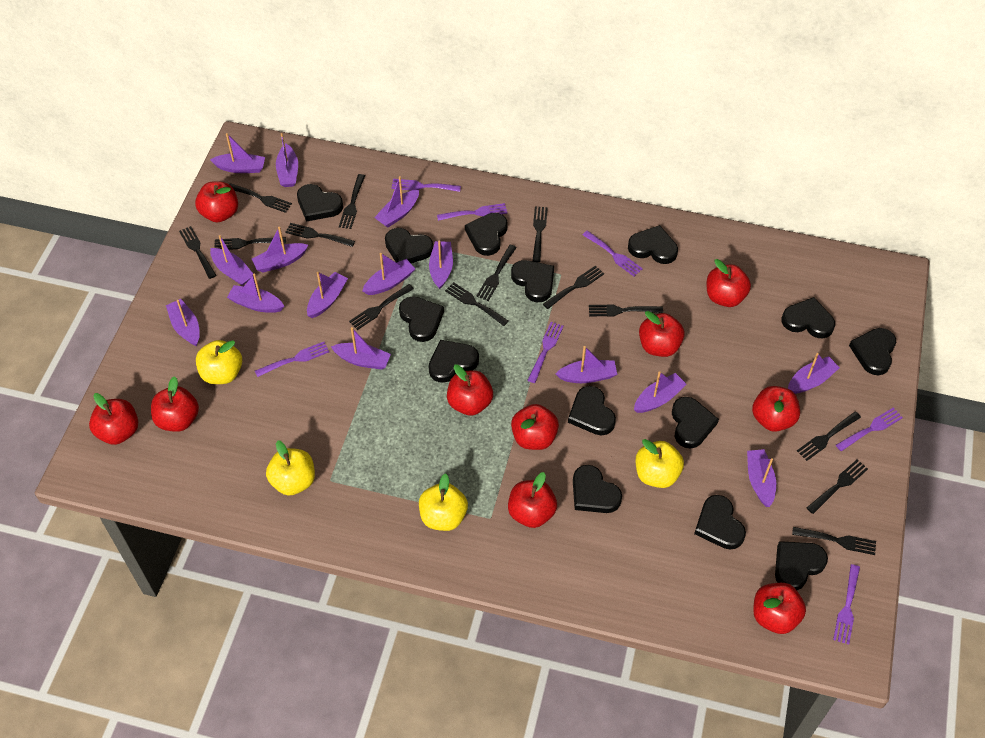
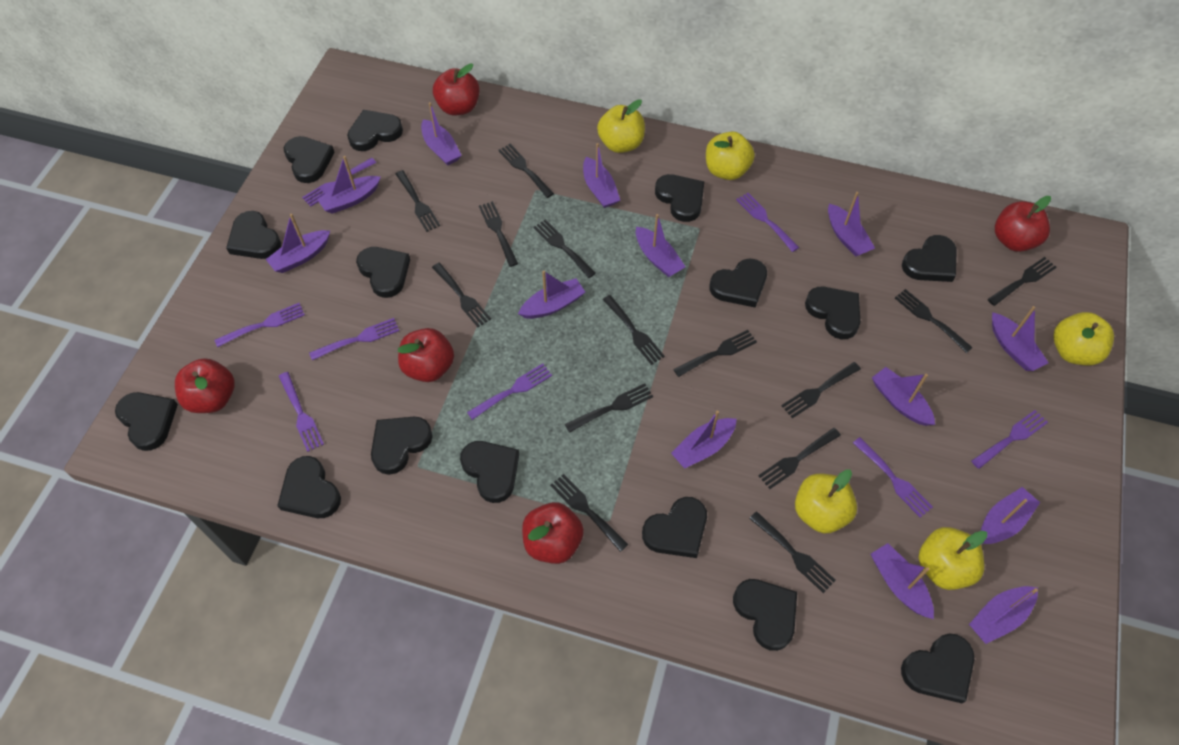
black heart: 14 -> 15
purple boat: 15 -> 13
purple fork: 7 -> 8
red apple: 10 -> 5
yellow apple: 4 -> 5

